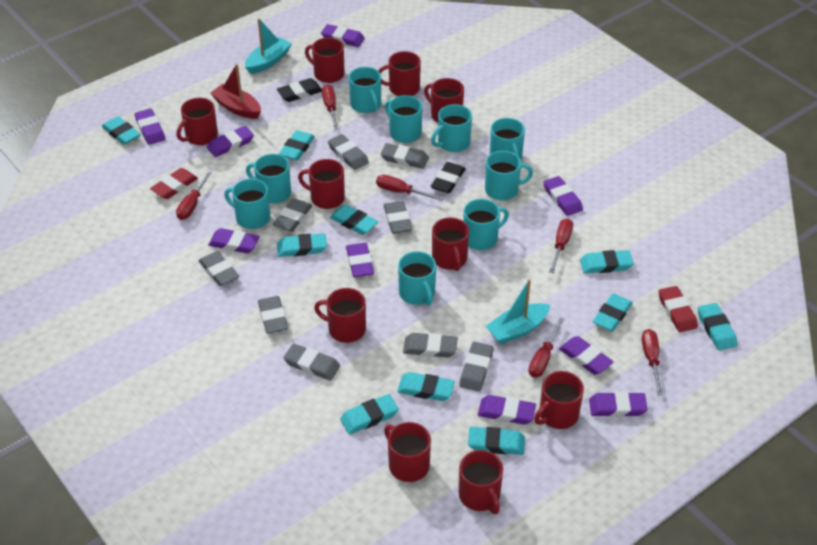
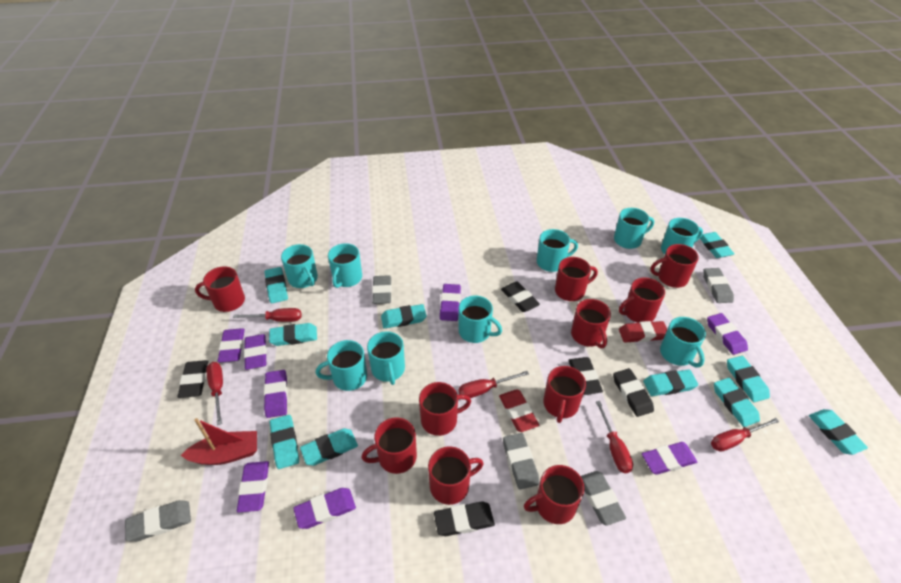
black eraser: 2 -> 5
grey eraser: 9 -> 5
purple eraser: 9 -> 8
red screwdriver: 6 -> 5
turquoise boat: 2 -> 0

